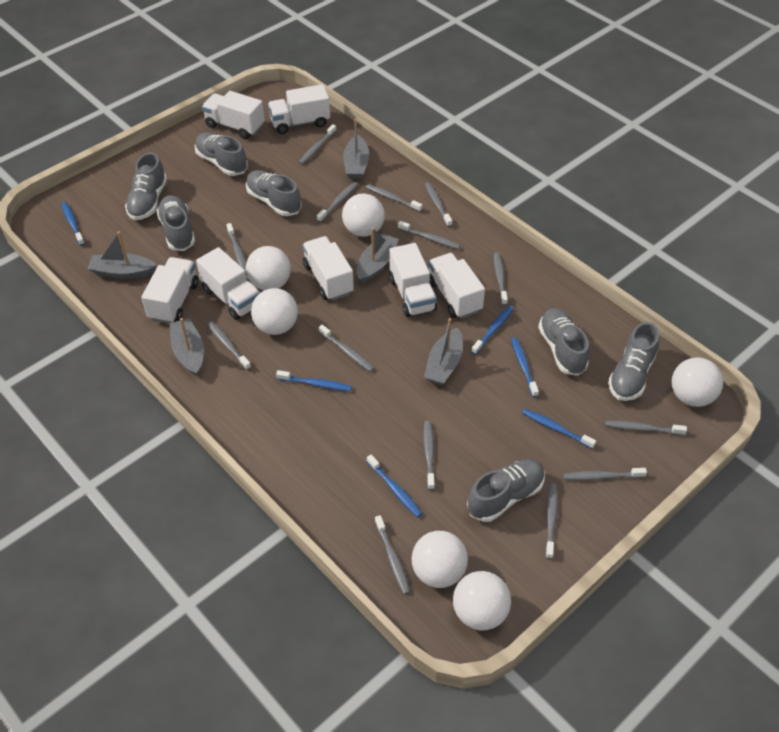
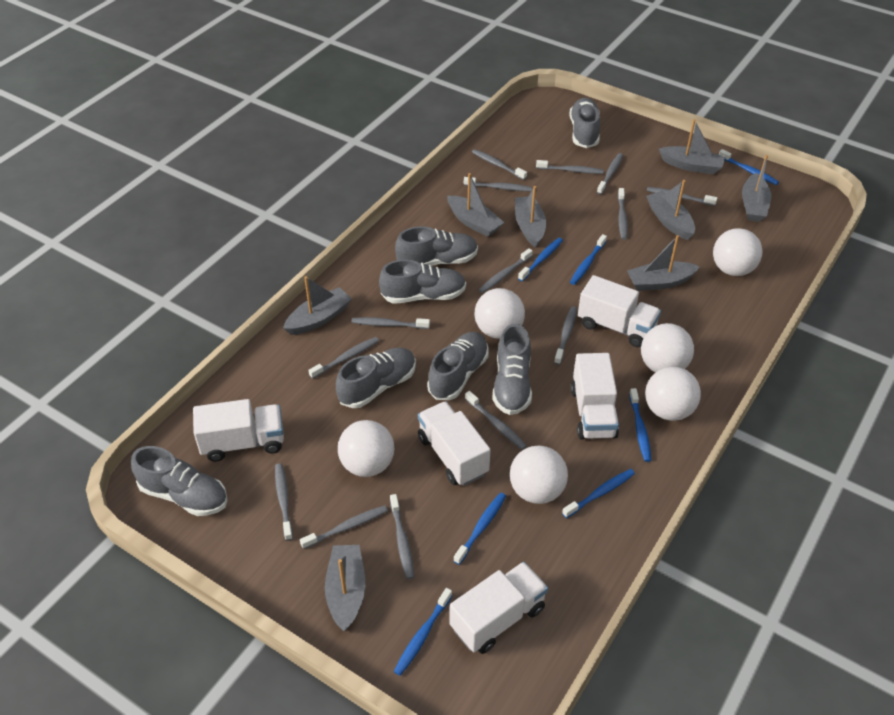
blue toothbrush: 6 -> 7
grey boat: 5 -> 8
white truck: 7 -> 5

